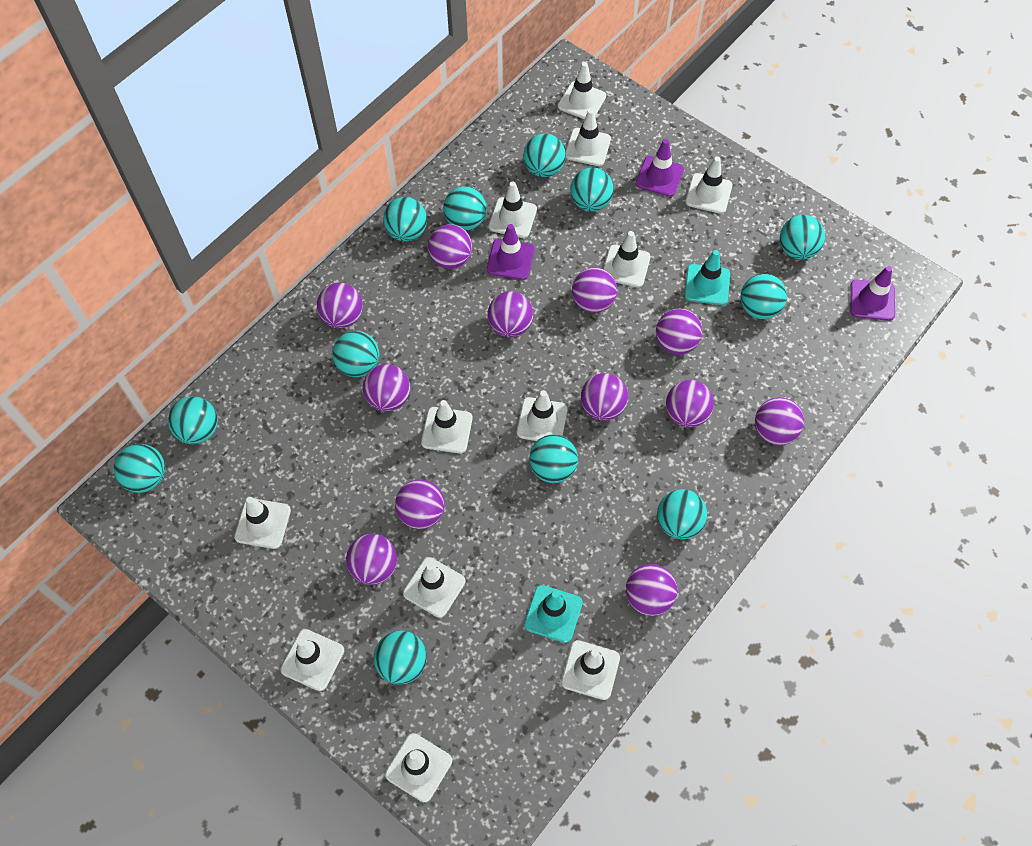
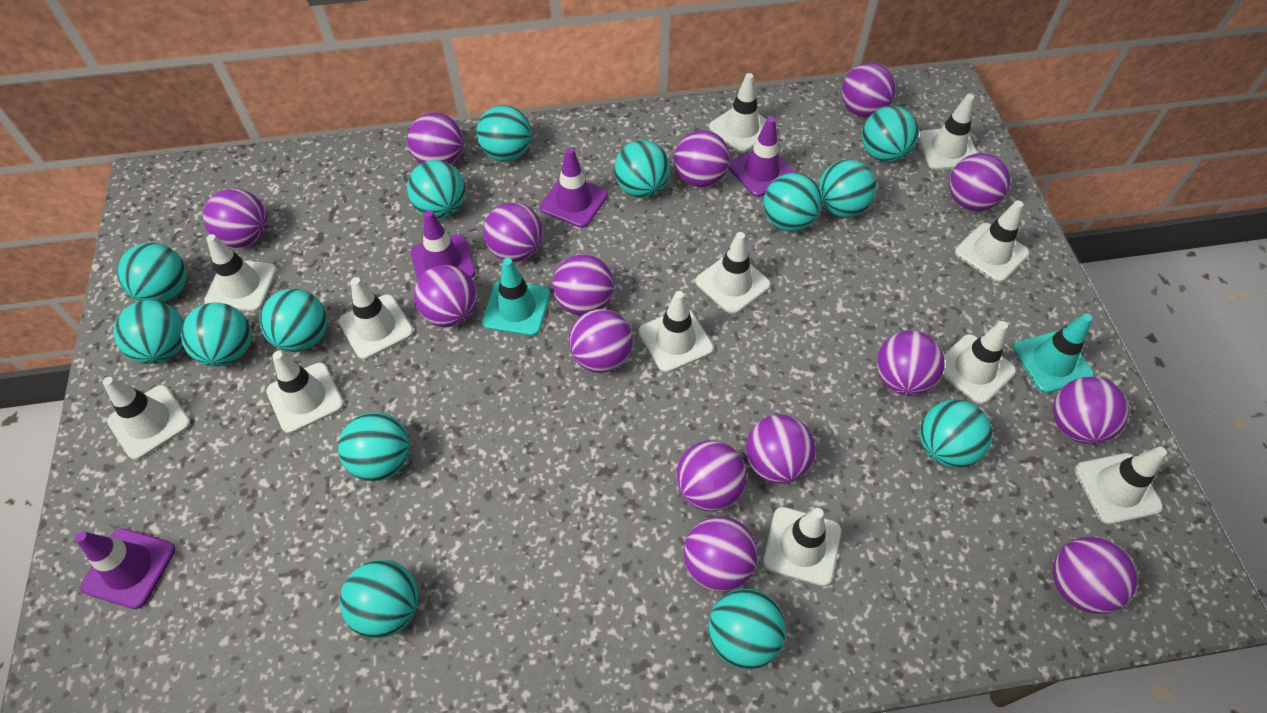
purple ball: 12 -> 15
purple traffic cone: 3 -> 4
turquoise ball: 12 -> 14

